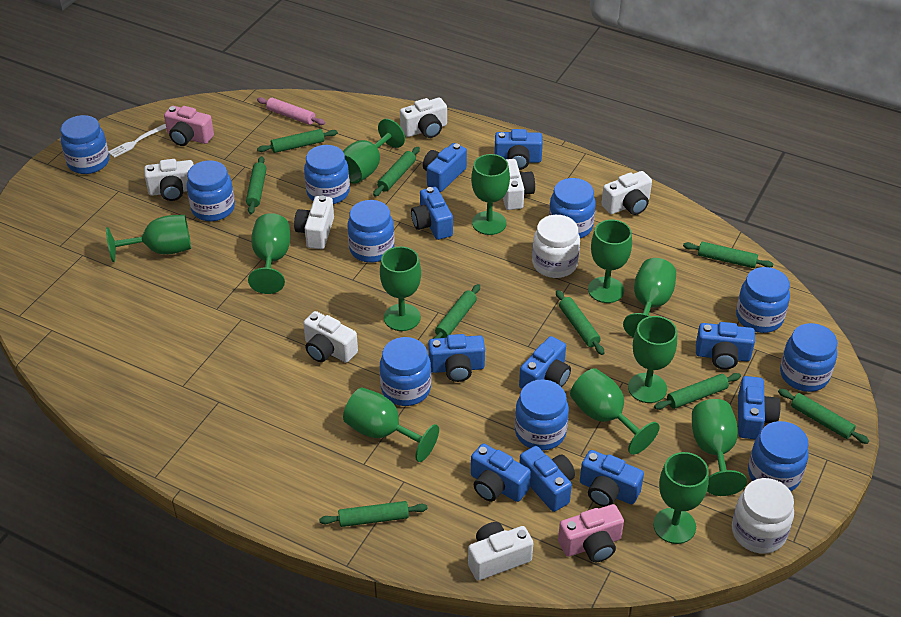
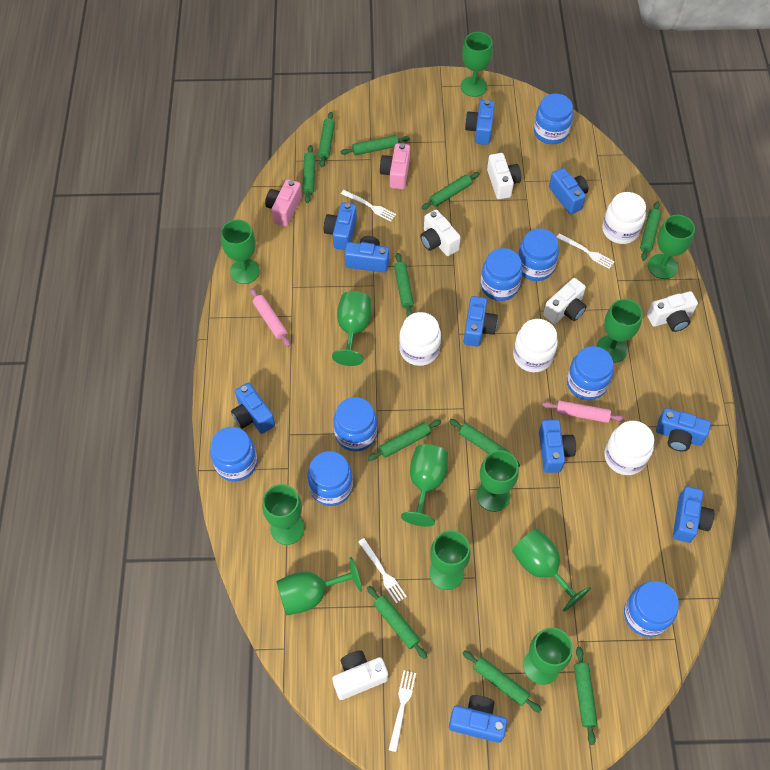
blue jar: 10 -> 8
green rolling pin: 9 -> 11
pink rolling pin: 1 -> 2
white camera: 7 -> 5
white fork: 1 -> 4
white jar: 2 -> 4

